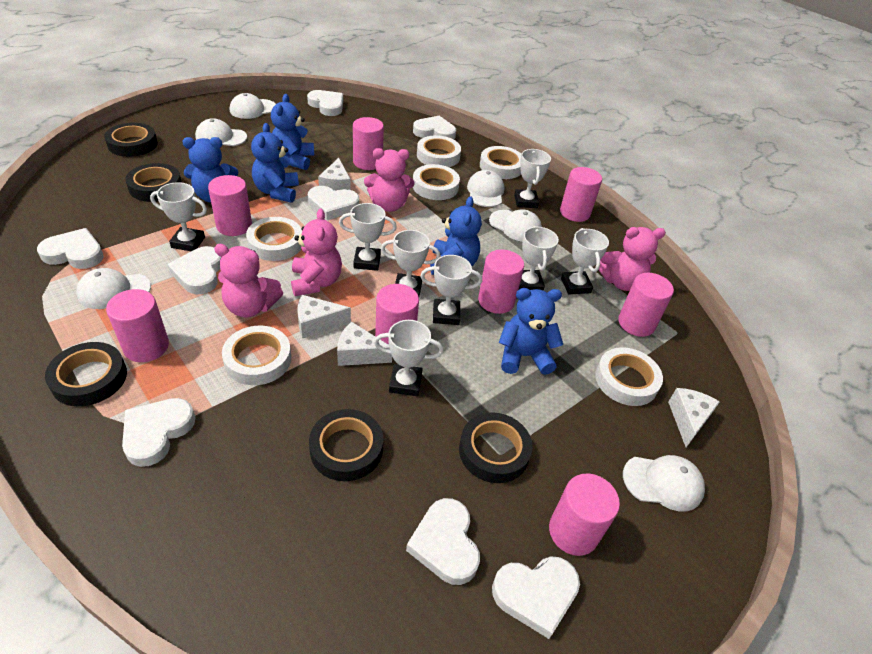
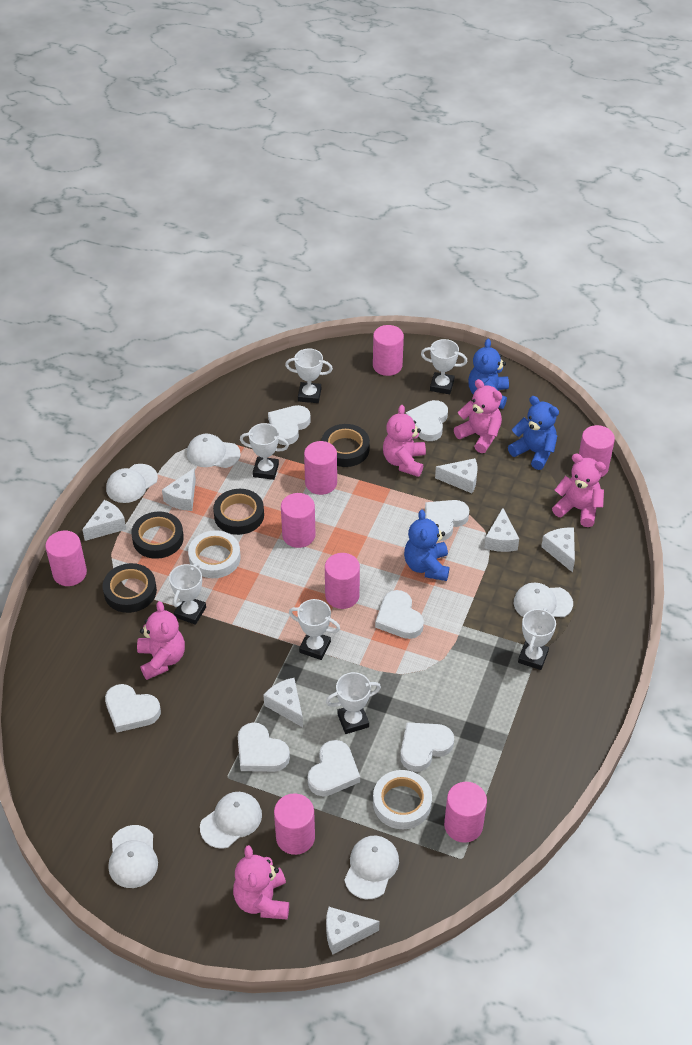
black tape: 5 -> 4
blue teddy bear: 5 -> 3
pink teddy bear: 4 -> 5
white cheese: 4 -> 7
white tape: 6 -> 2
white trophy: 8 -> 7

